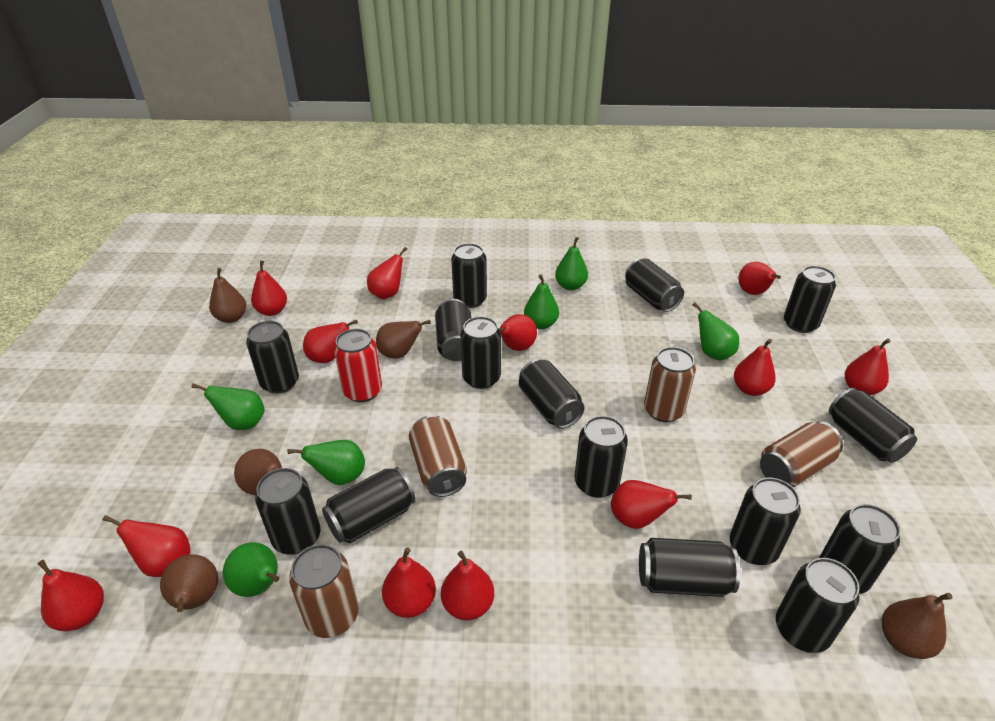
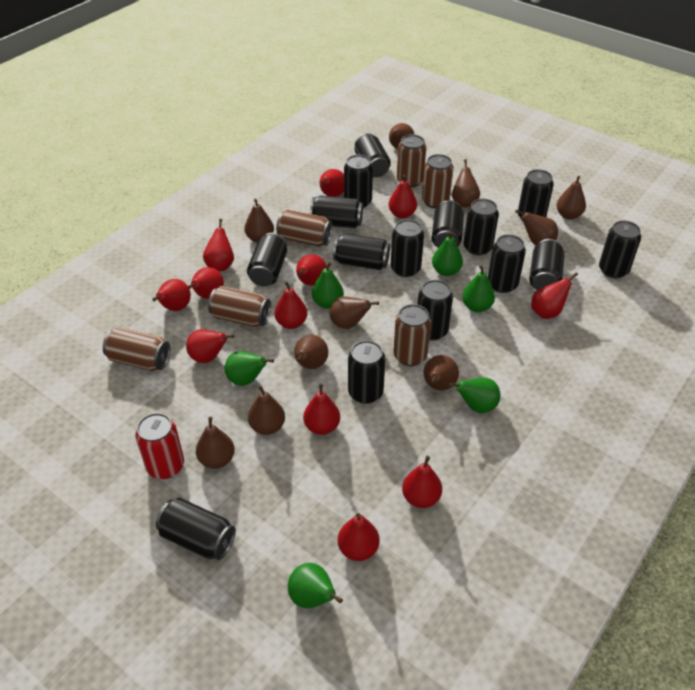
brown can: 4 -> 6
brown pear: 5 -> 10

